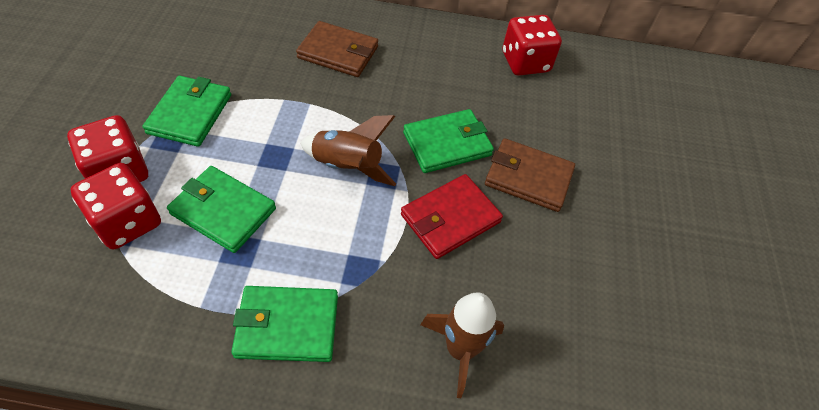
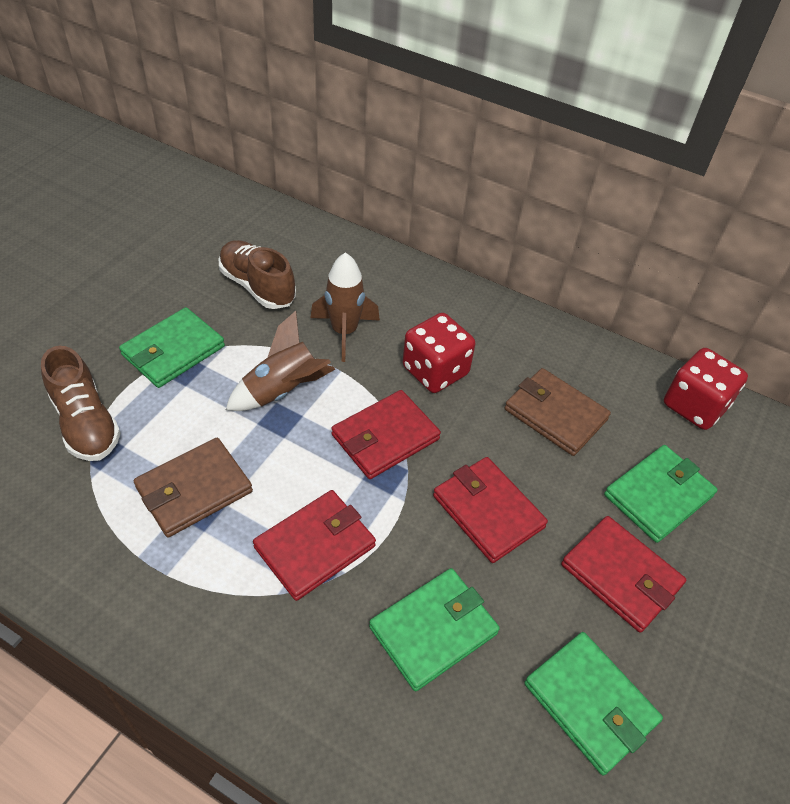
brown shoe: 0 -> 2
red dice: 3 -> 2
red wallet: 1 -> 4

